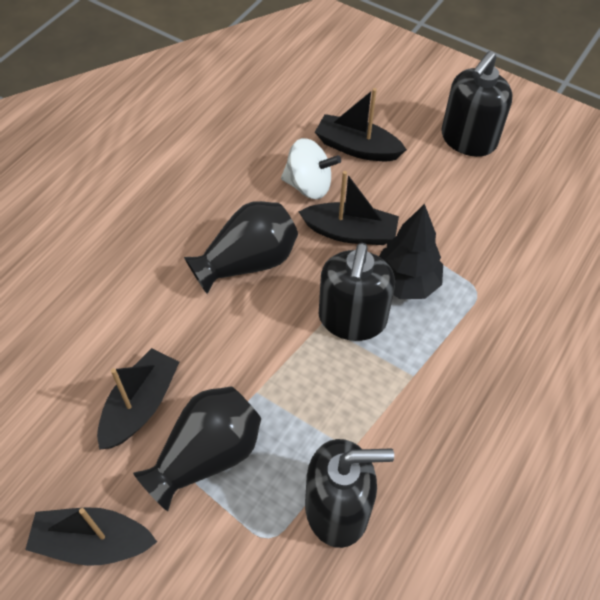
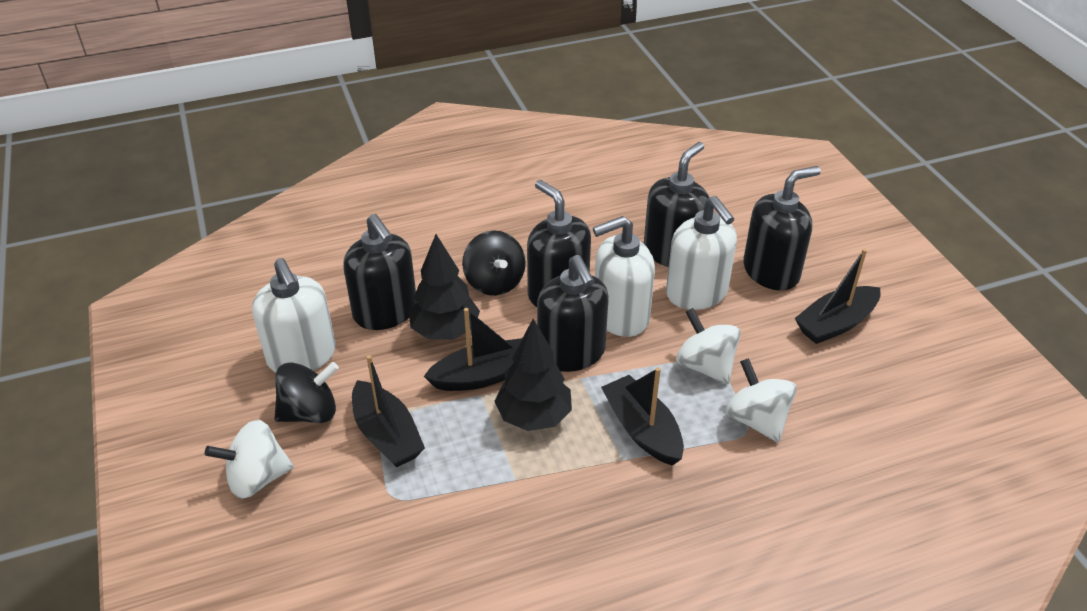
black soap dispenser: 3 -> 5
black spinning top: 0 -> 2
black tree: 1 -> 2
black vase: 2 -> 0
white soap dispenser: 0 -> 3
white spinning top: 1 -> 3

